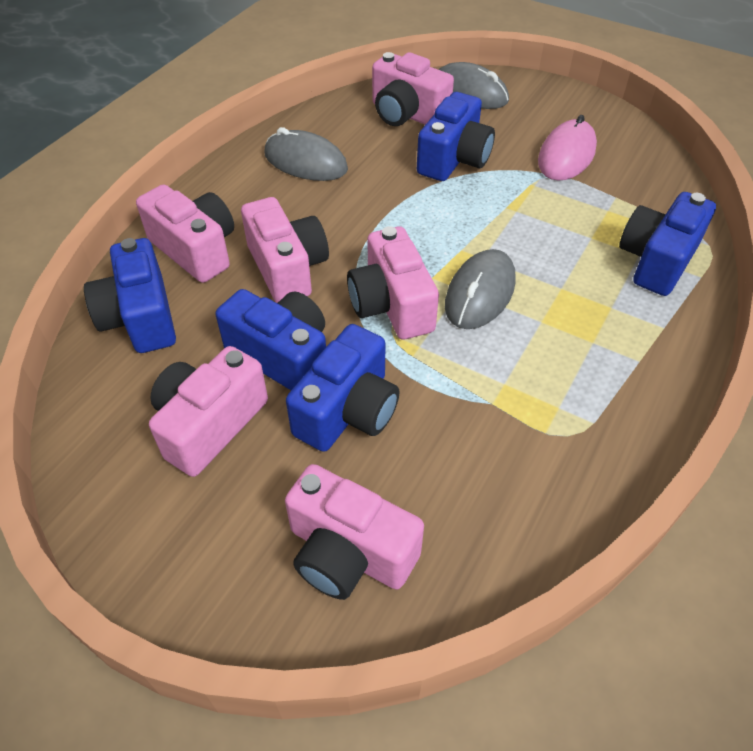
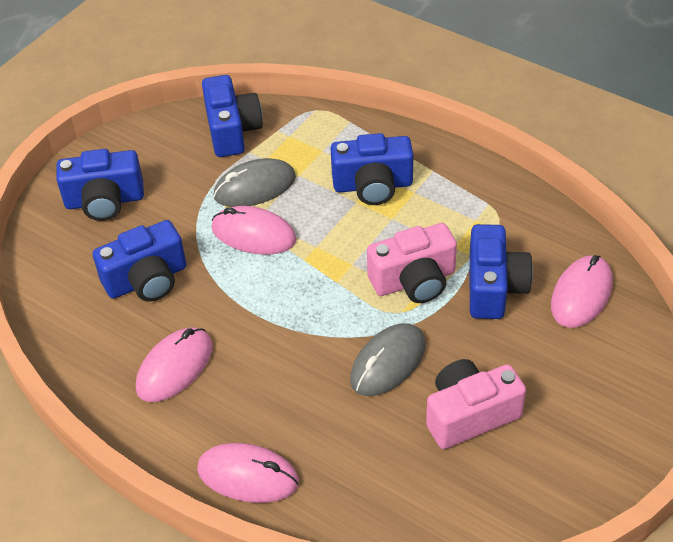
grey mouse: 3 -> 2
pink camera: 6 -> 2
pink mouse: 1 -> 4

